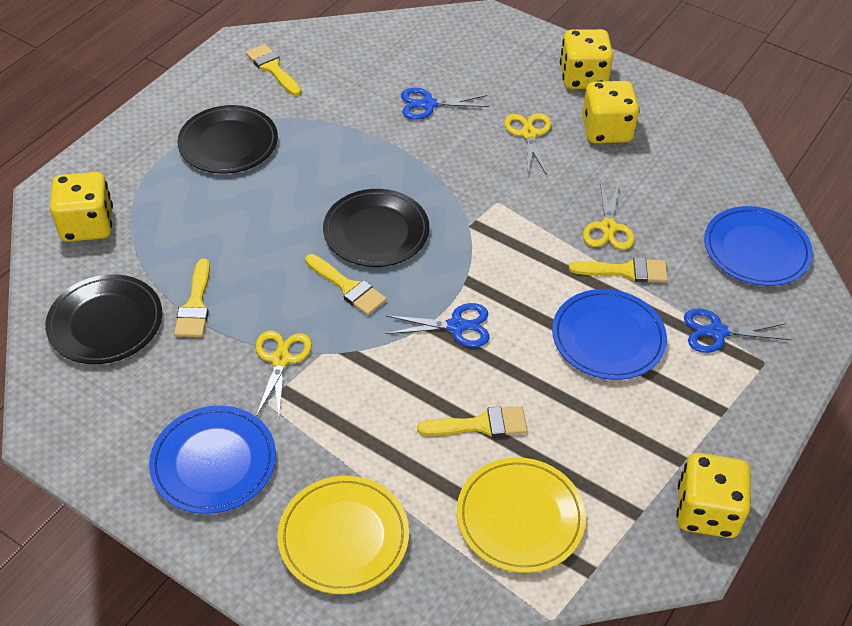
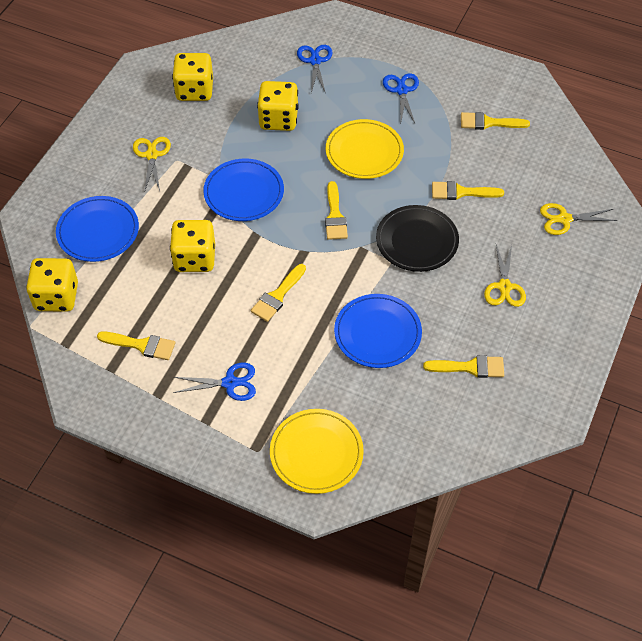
black plate: 3 -> 1
yellow brush: 5 -> 6

